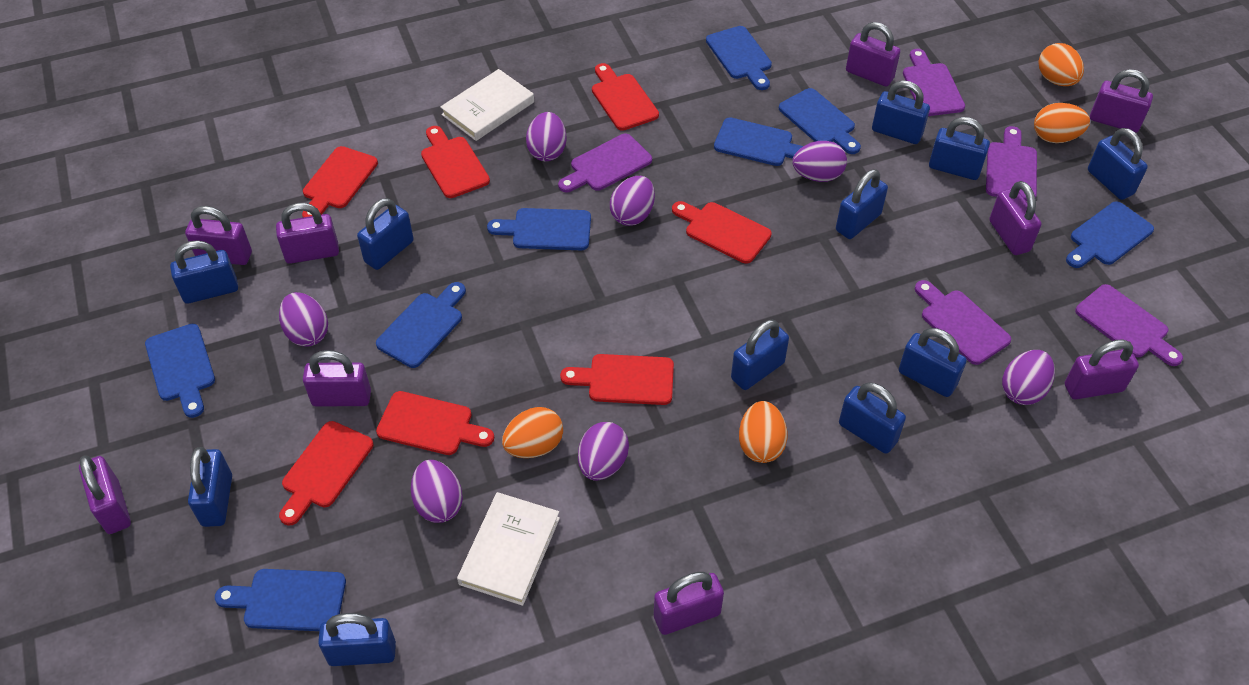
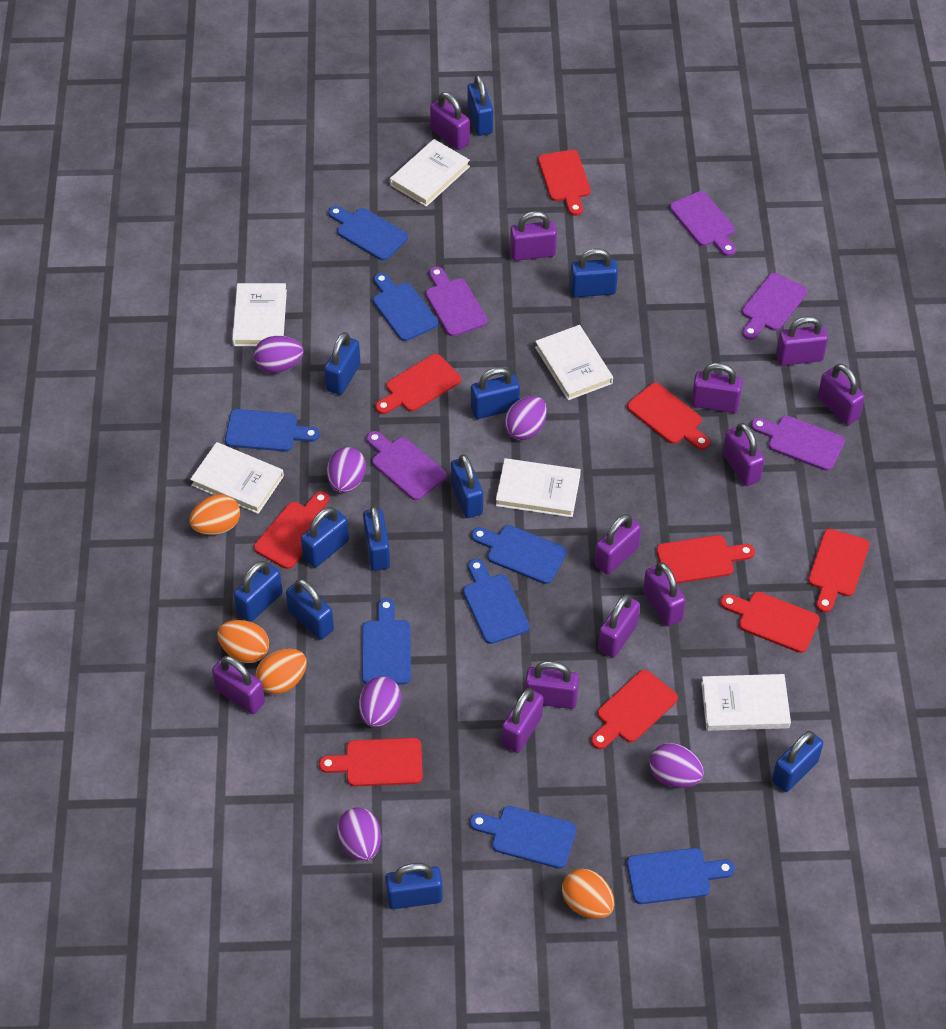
purple egg: 7 -> 6
purple padlock: 9 -> 12
red cutting board: 7 -> 9
white book: 2 -> 6

